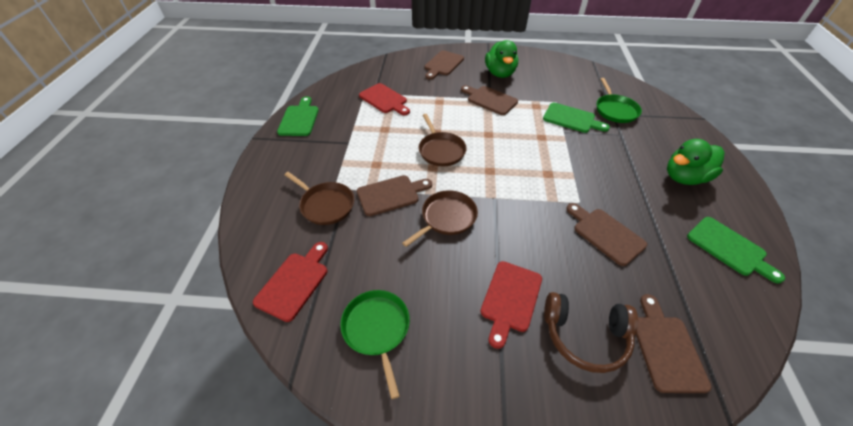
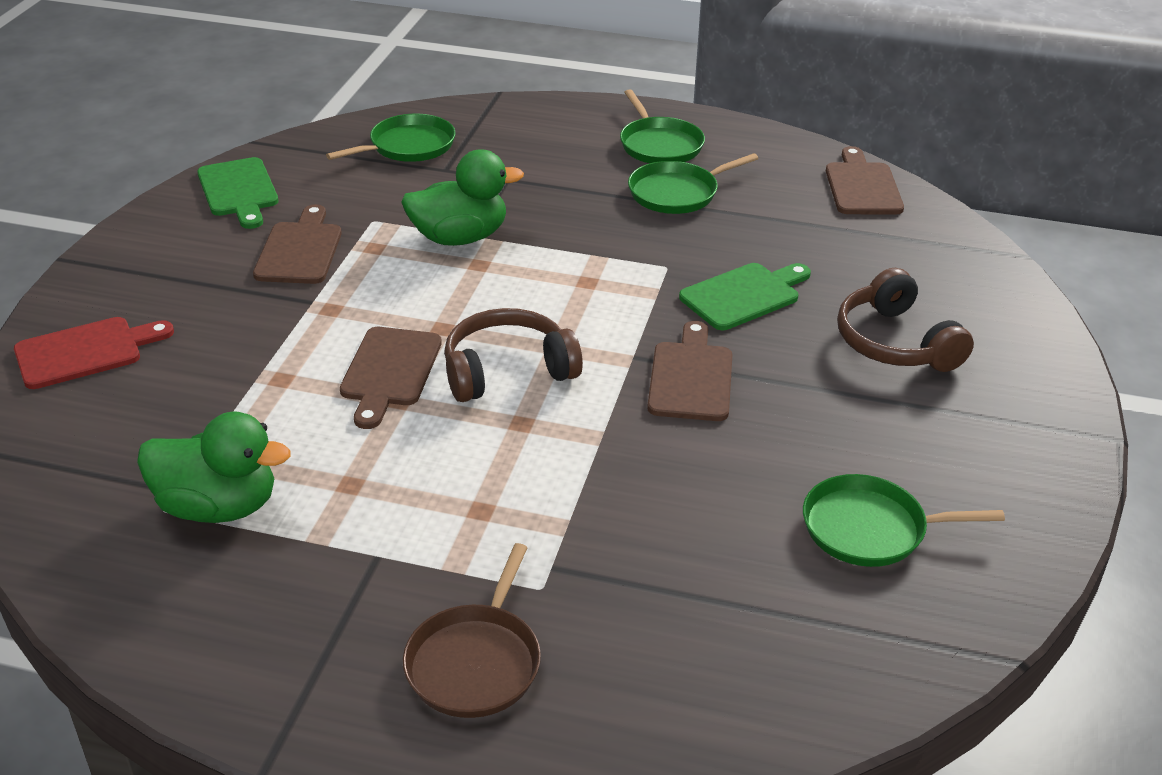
brown cutting board: 5 -> 4
brown headphones: 1 -> 2
brown pan: 3 -> 1
green cutting board: 3 -> 2
green pan: 2 -> 4
red cutting board: 3 -> 1

